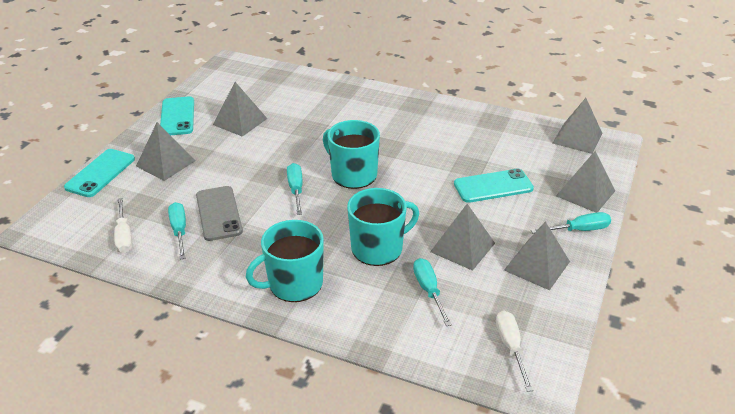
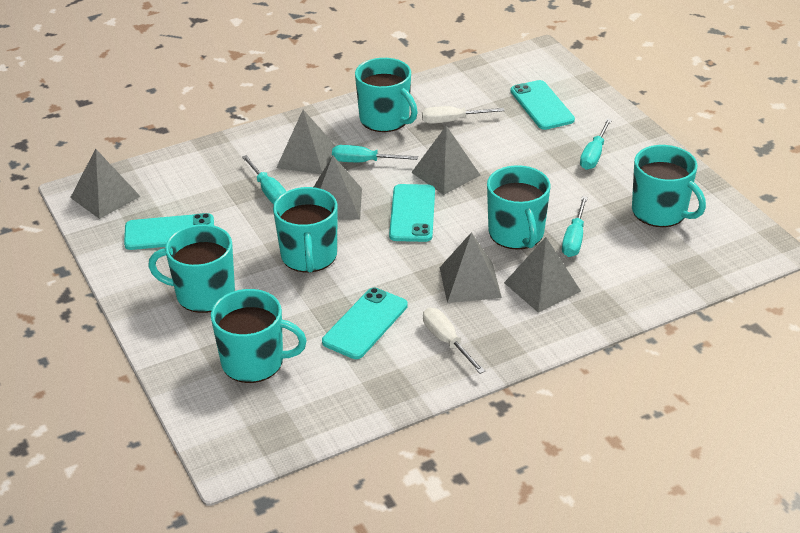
grey phone: 1 -> 0
turquoise mug: 3 -> 6
turquoise phone: 3 -> 4

